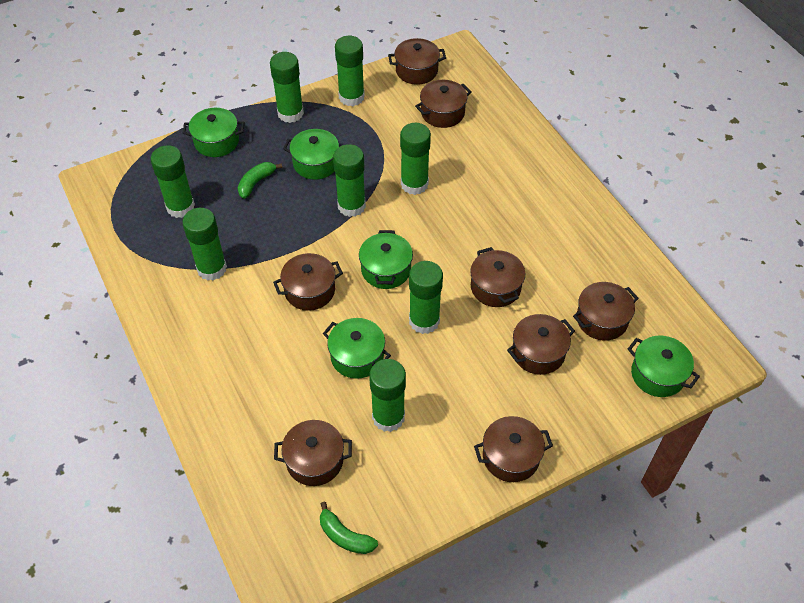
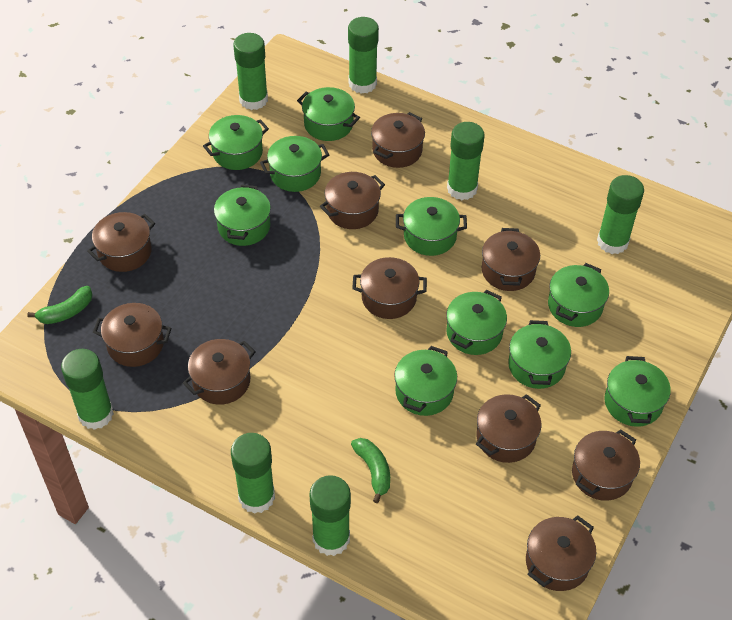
brown pot: 8 -> 10
green glue stick: 8 -> 7
green pot: 5 -> 10

